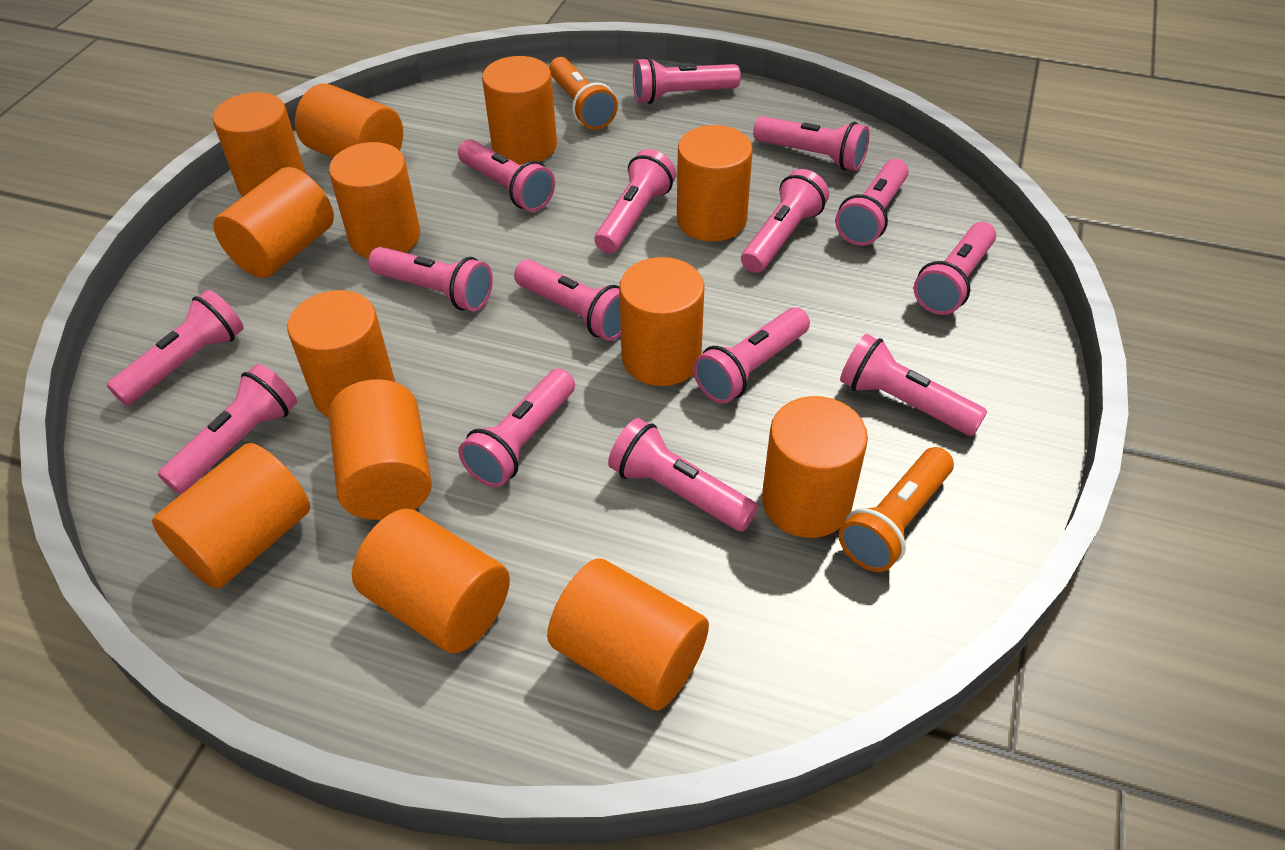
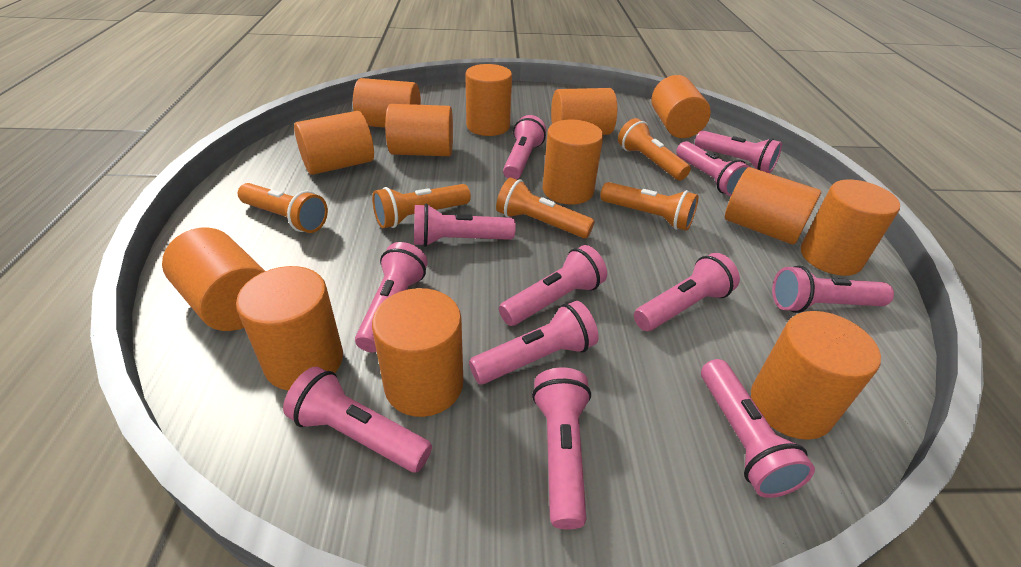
orange flashlight: 2 -> 5
pink flashlight: 15 -> 12

